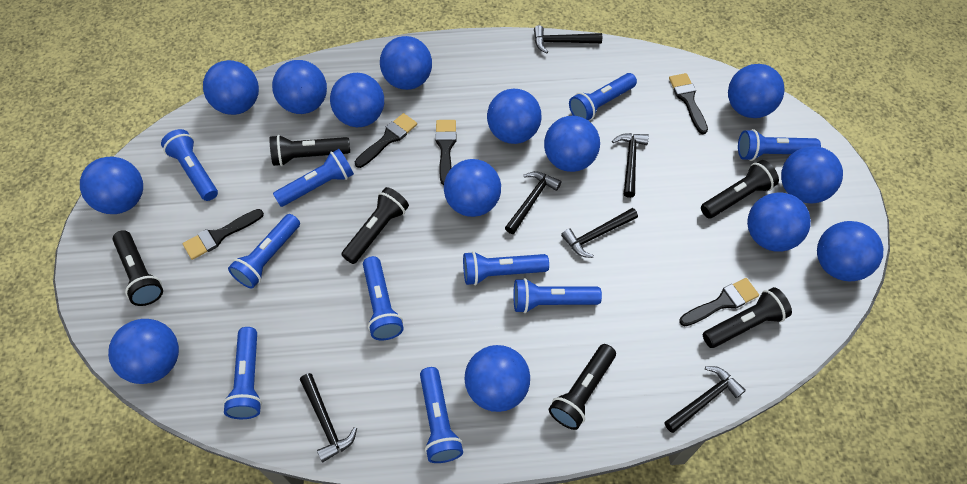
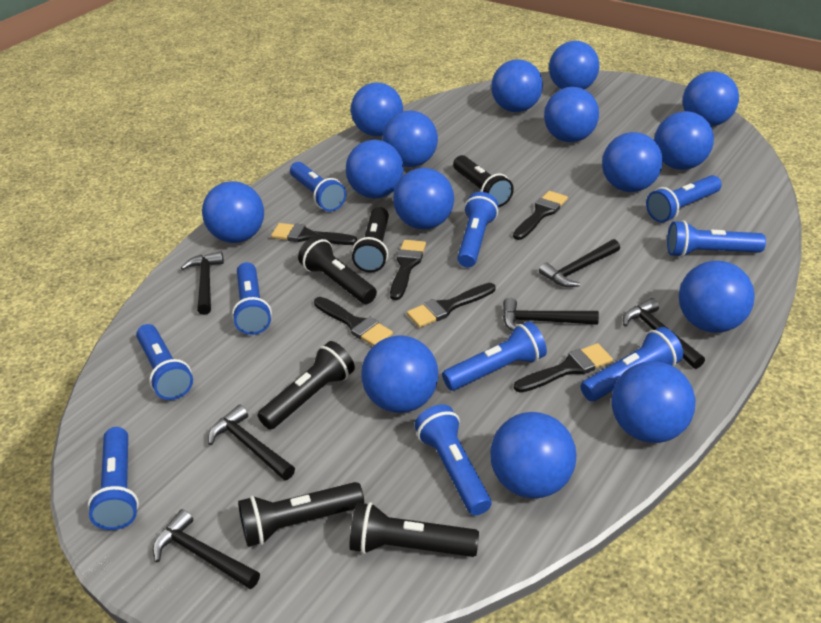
black brush: 5 -> 6
blue ball: 14 -> 15

